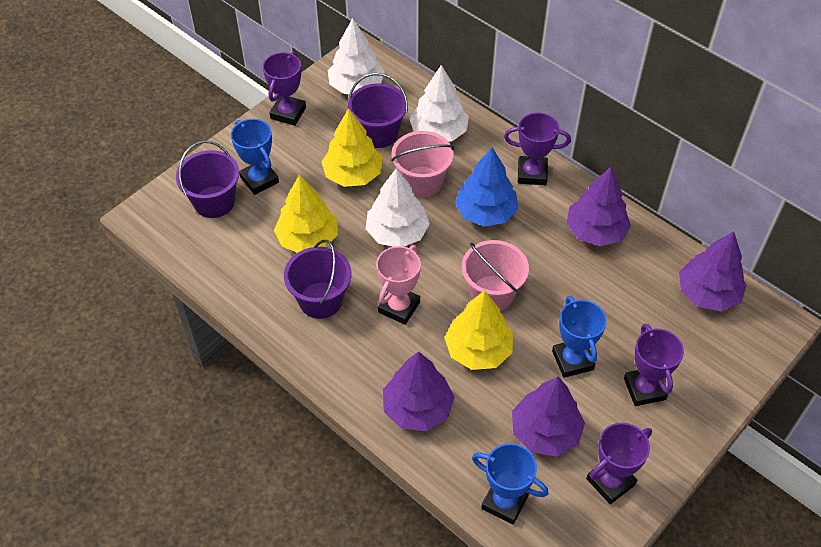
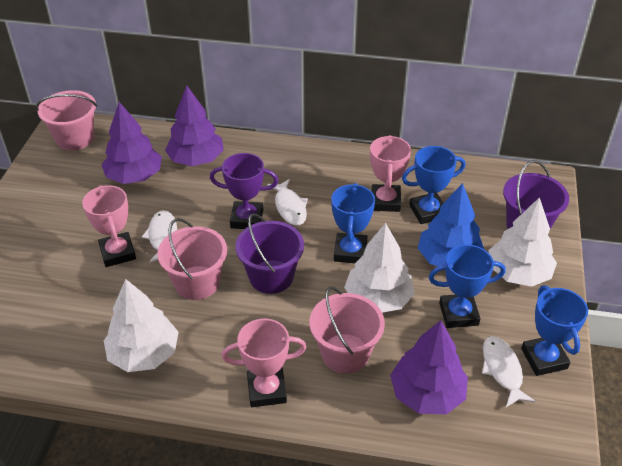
blue trophy: 3 -> 4
pink bucket: 2 -> 3
pink trophy: 1 -> 3
purple bucket: 3 -> 2
purple tree: 4 -> 3
purple trophy: 4 -> 1
white fish: 0 -> 3
yellow tree: 3 -> 0

